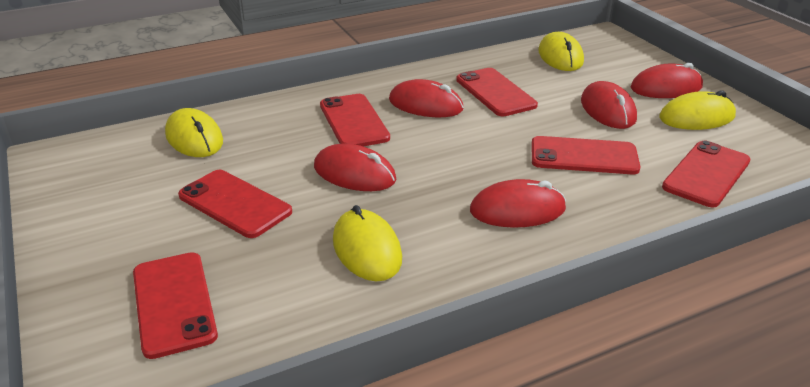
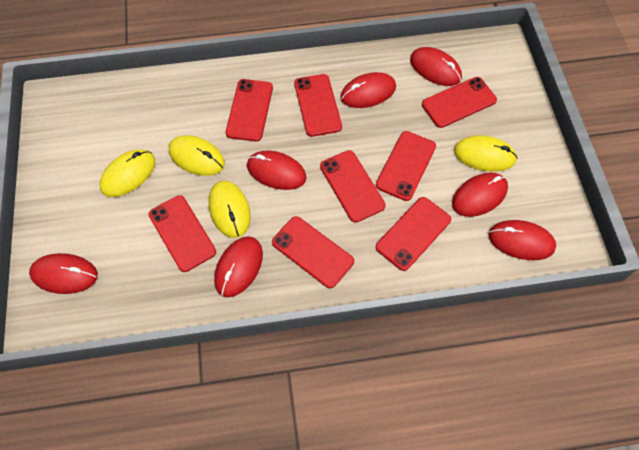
red mouse: 5 -> 7
red phone: 6 -> 8

